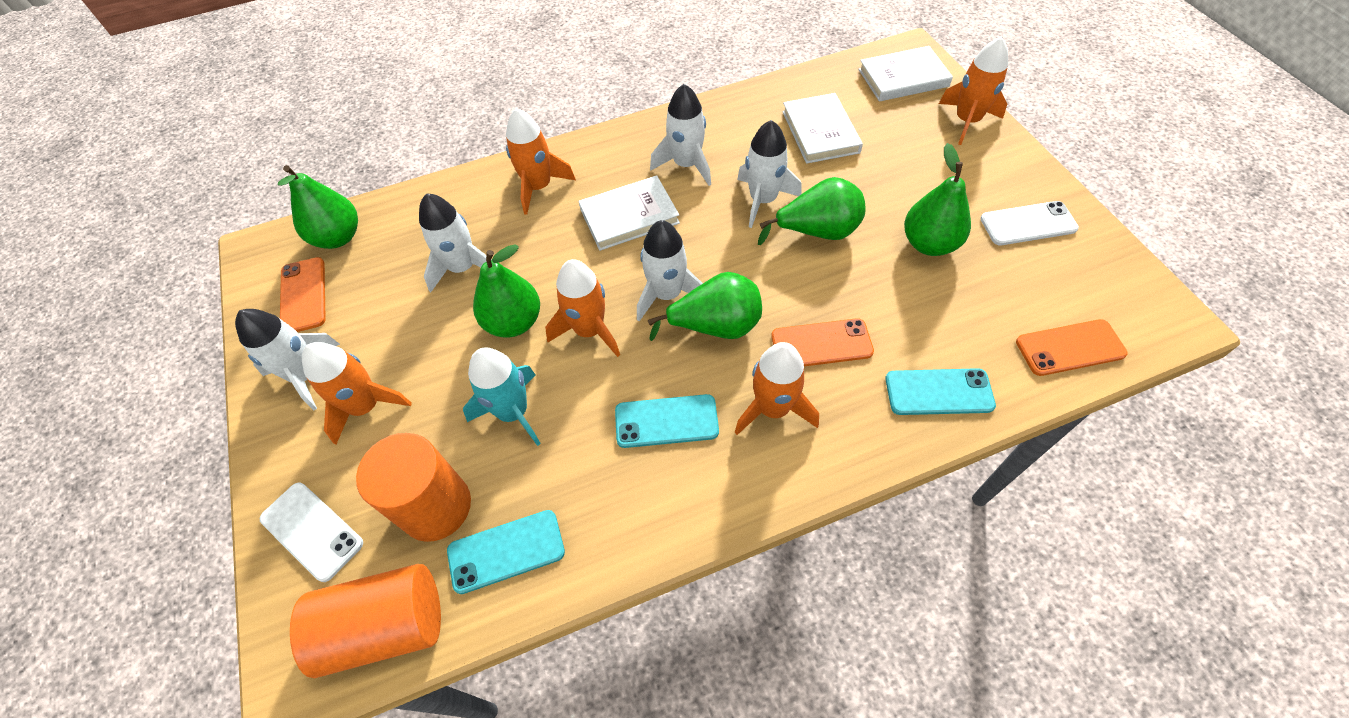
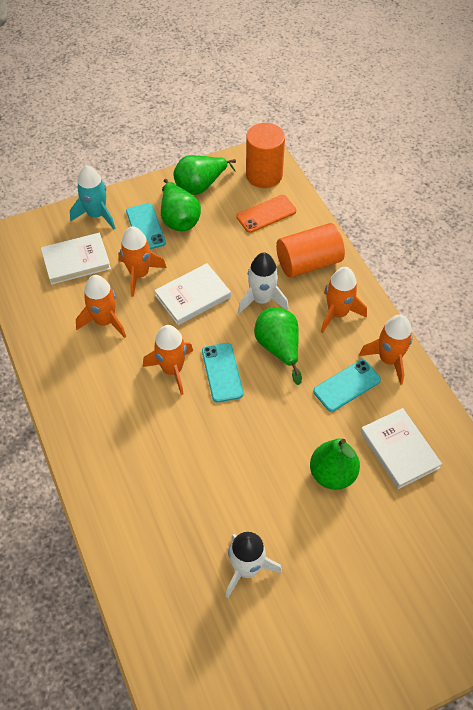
green pear: 5 -> 4
orange phone: 3 -> 1
white phone: 2 -> 0
white rocket: 5 -> 2

